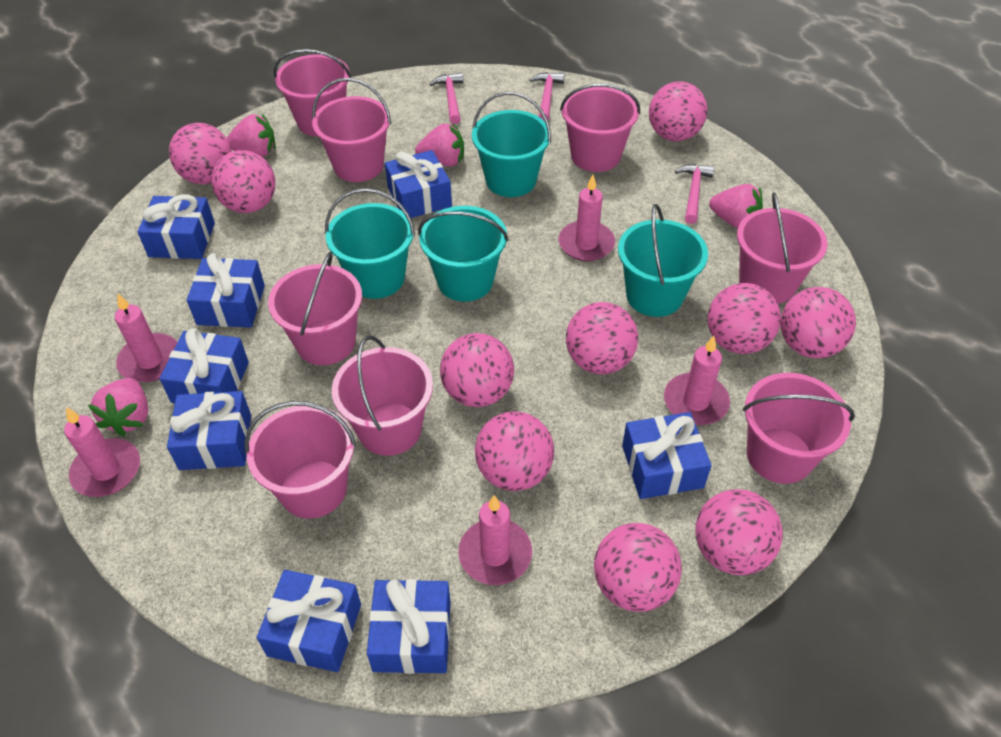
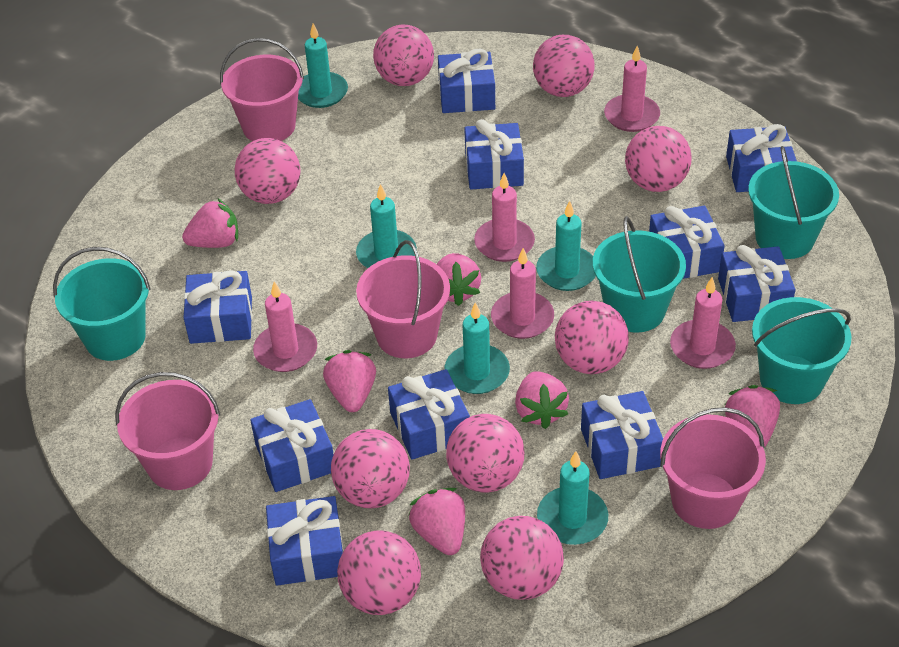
blue gift: 8 -> 10
pink ball: 10 -> 9
pink bucket: 8 -> 4
pink hammer: 3 -> 0
pink strawberry: 4 -> 6
turquoise candle: 0 -> 5

